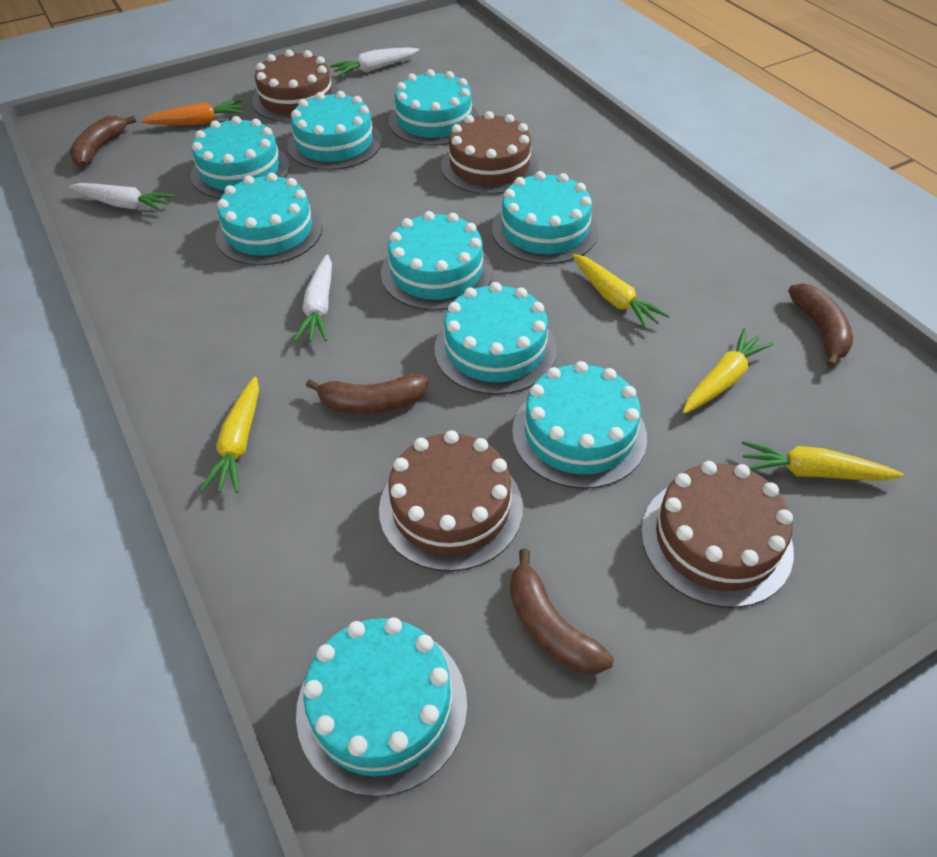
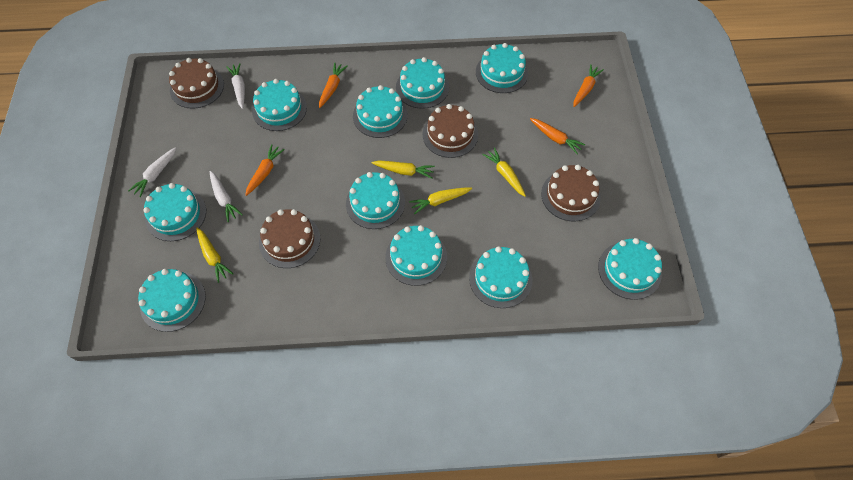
brown banana: 4 -> 0
orange carrot: 1 -> 4
turquoise cake: 9 -> 10

